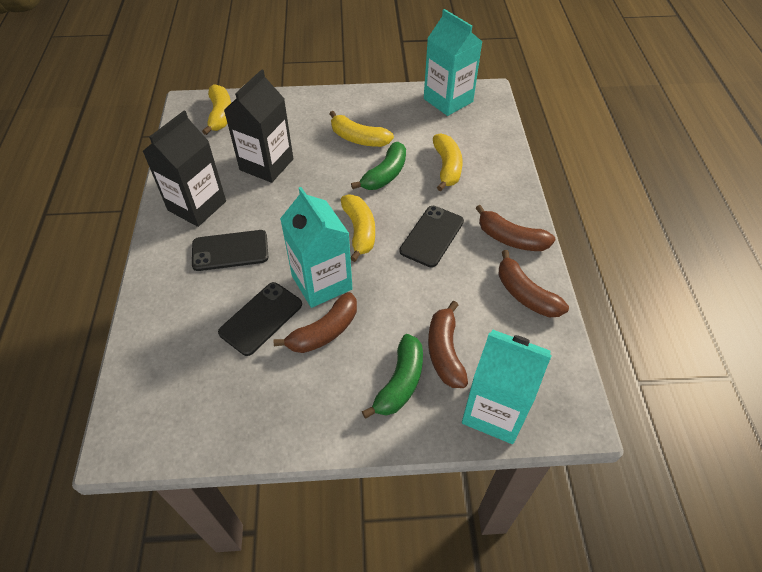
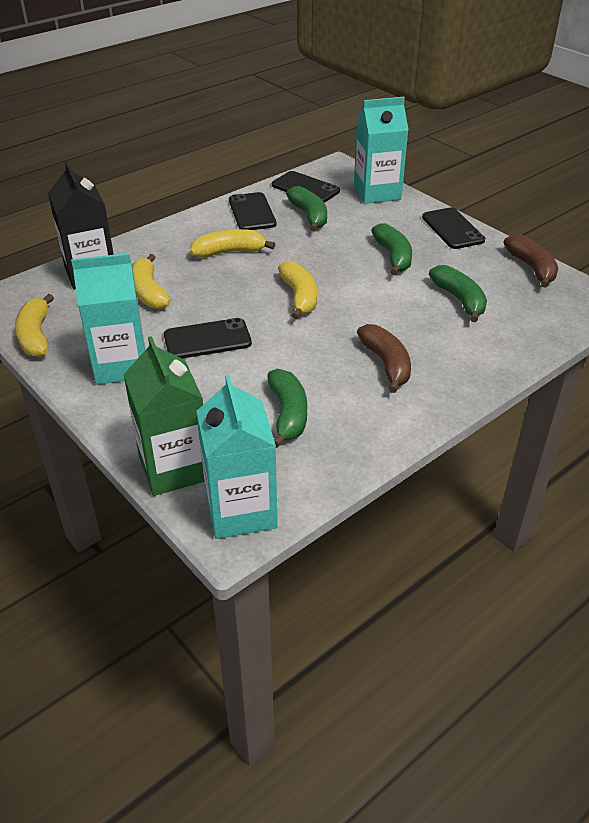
black carton: 2 -> 1
black phone: 3 -> 4
brown banana: 4 -> 2
green banana: 2 -> 4
green carton: 0 -> 1

